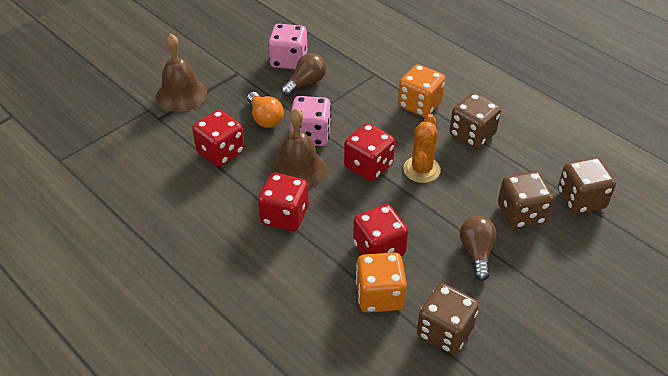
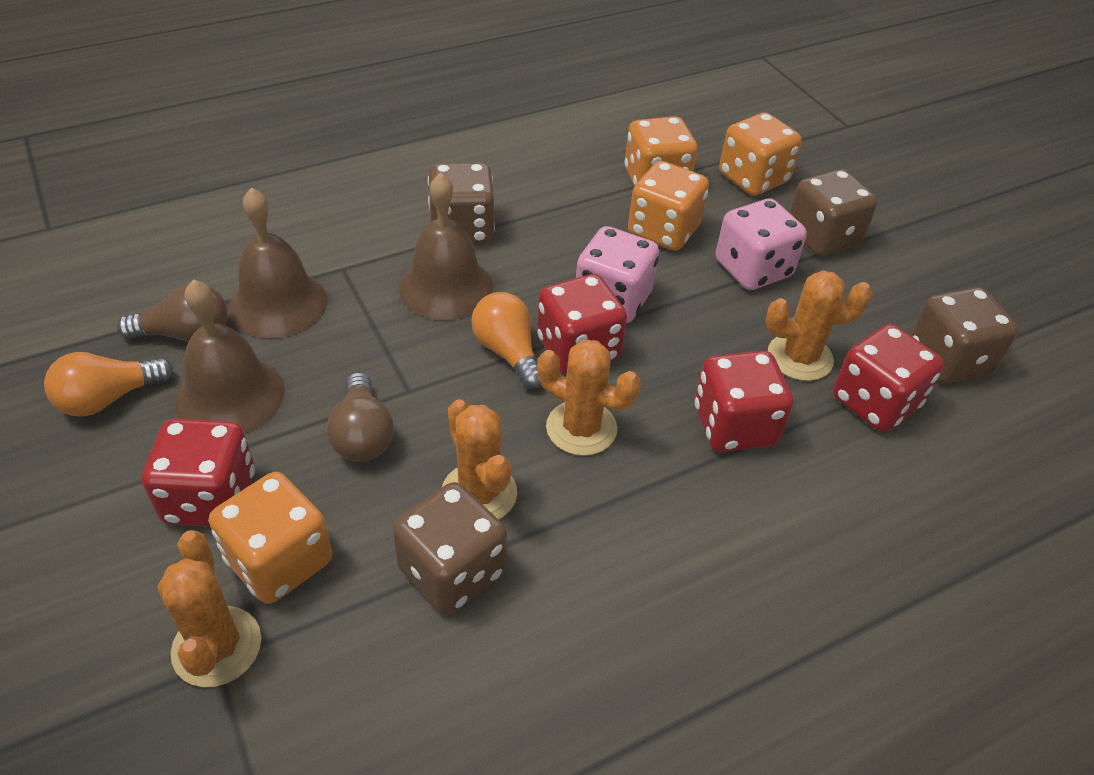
brown bell: 2 -> 3
orange cactus: 1 -> 4
orange dice: 2 -> 4
orange light bulb: 1 -> 2

